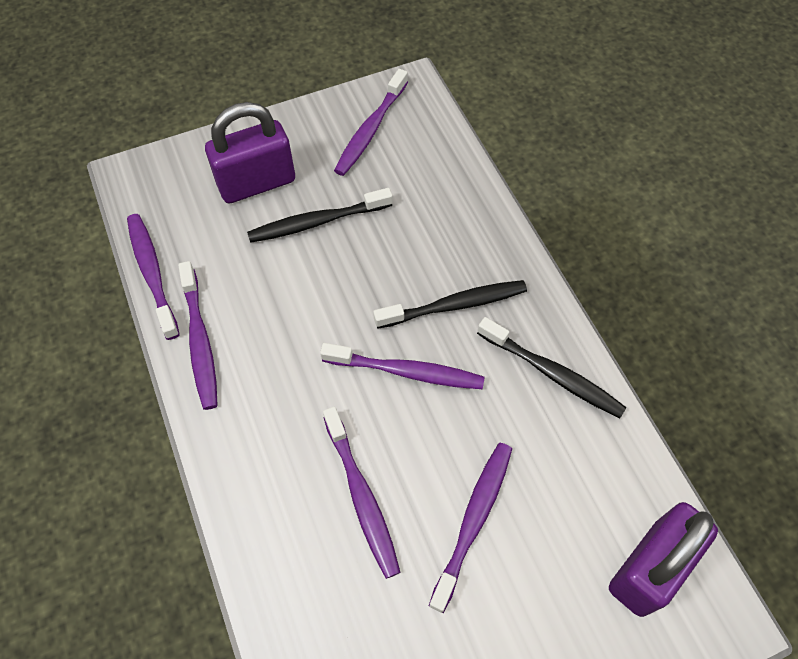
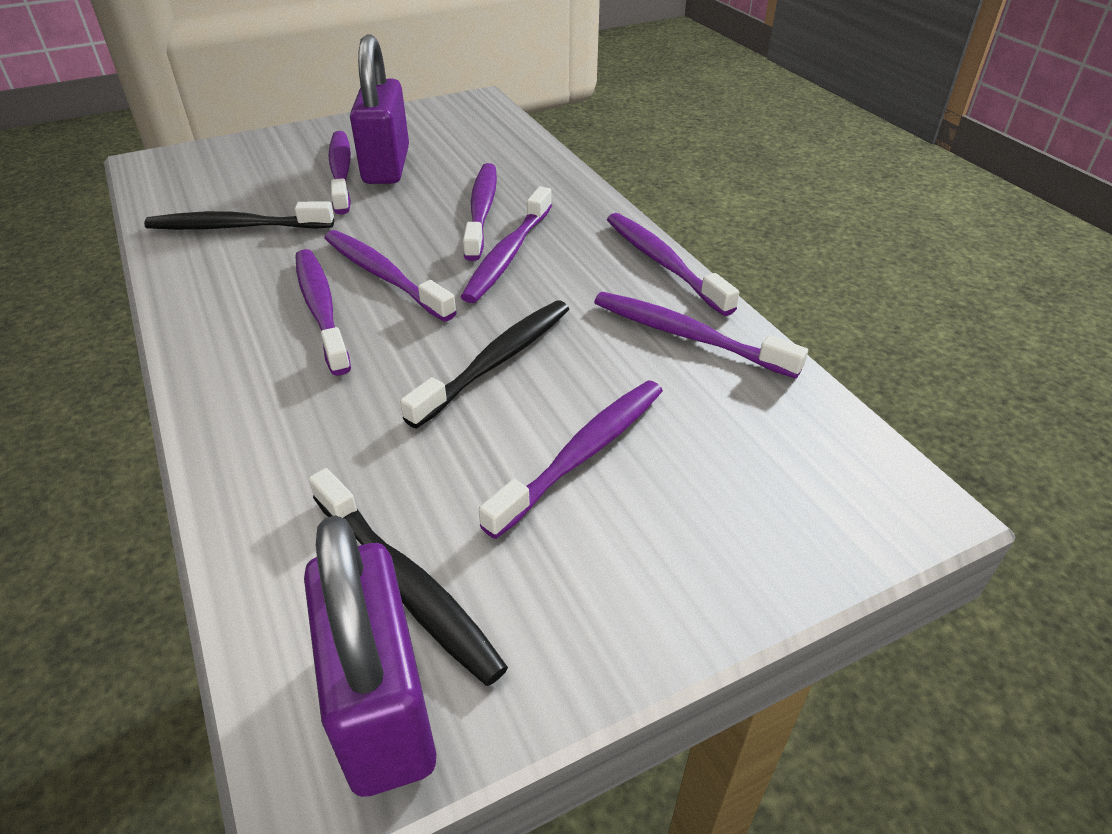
purple toothbrush: 6 -> 8

